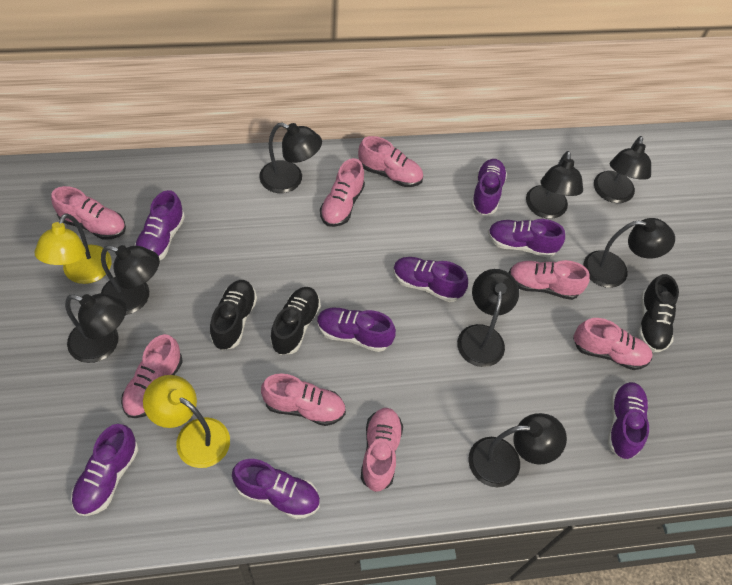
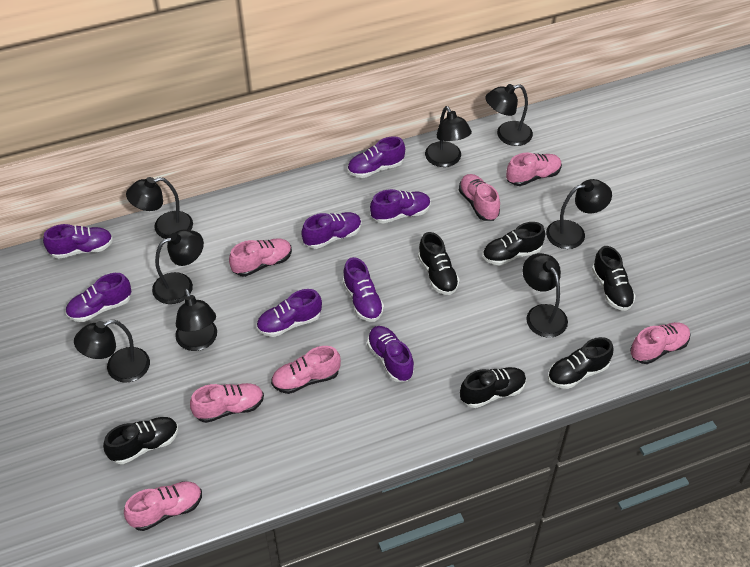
black shoe: 3 -> 6
pink shoe: 8 -> 7
yellow lamp: 2 -> 0

